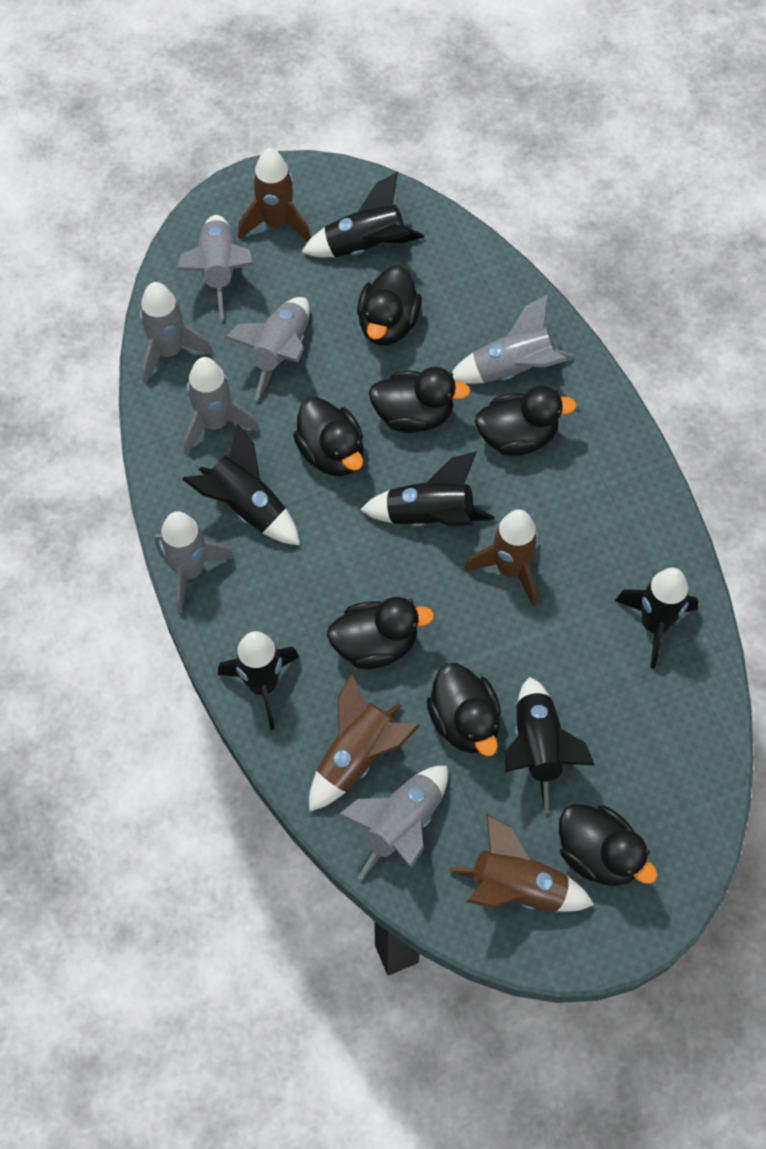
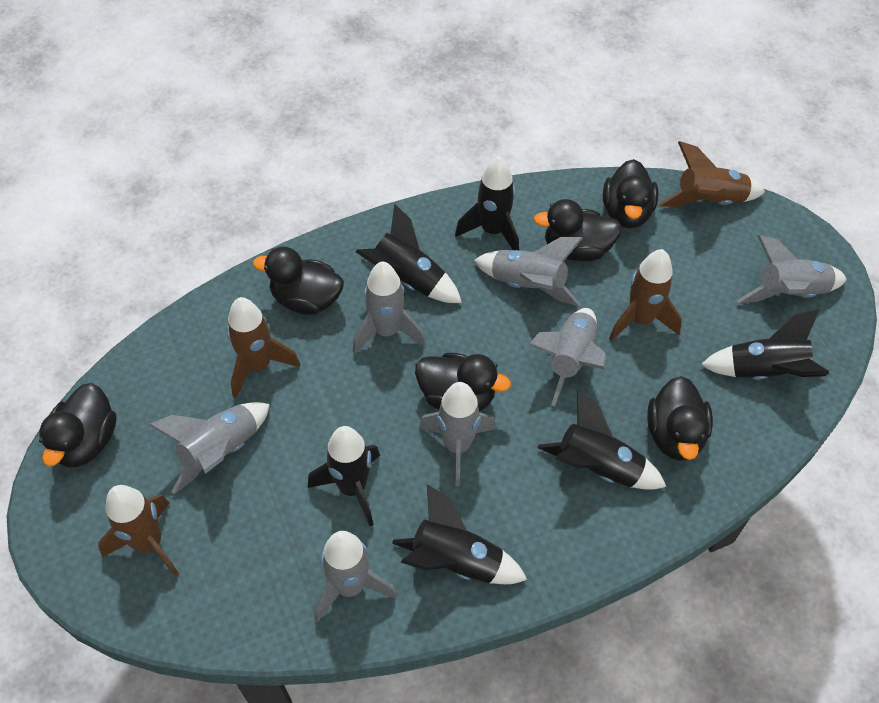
black duck: 7 -> 6

